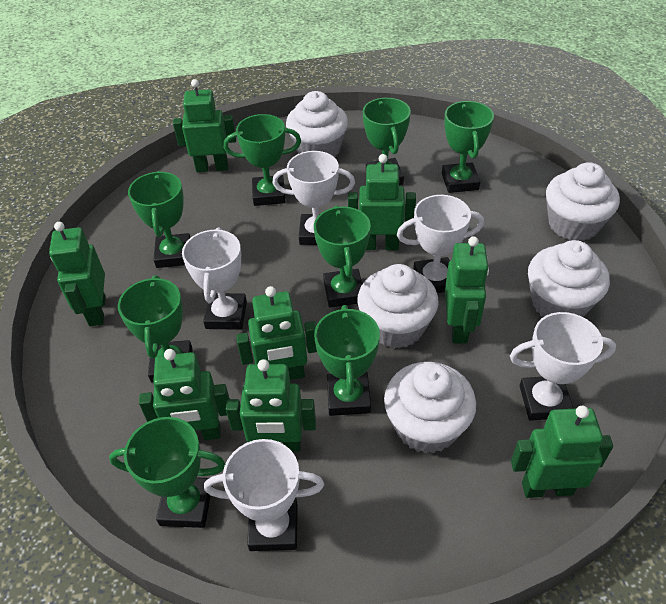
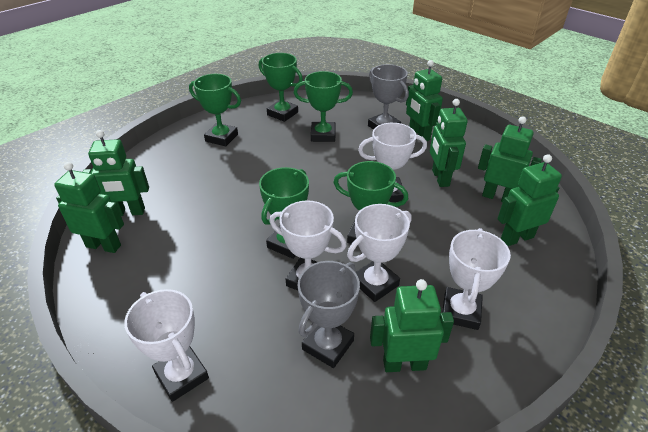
green robot: 8 -> 7
green trophy: 8 -> 5
grey trophy: 0 -> 2
white cupcake: 5 -> 0

